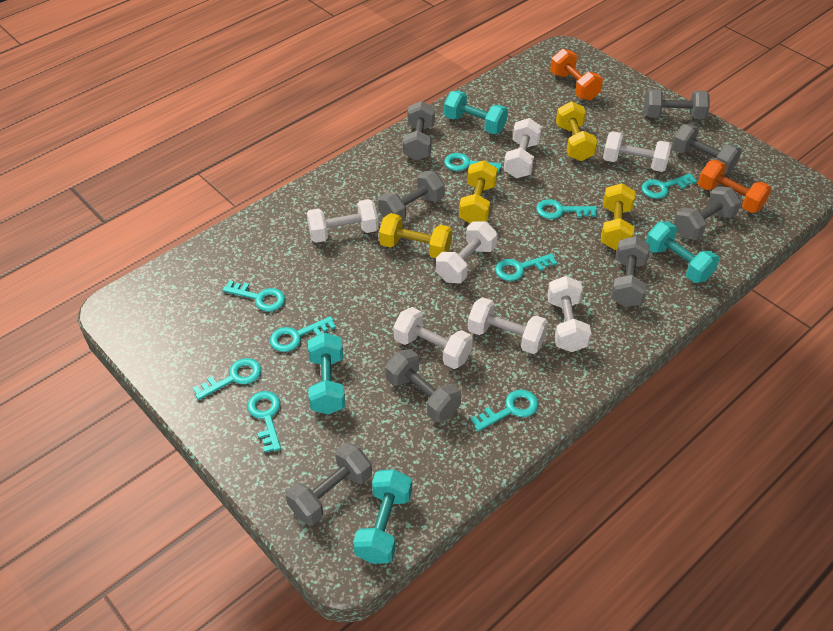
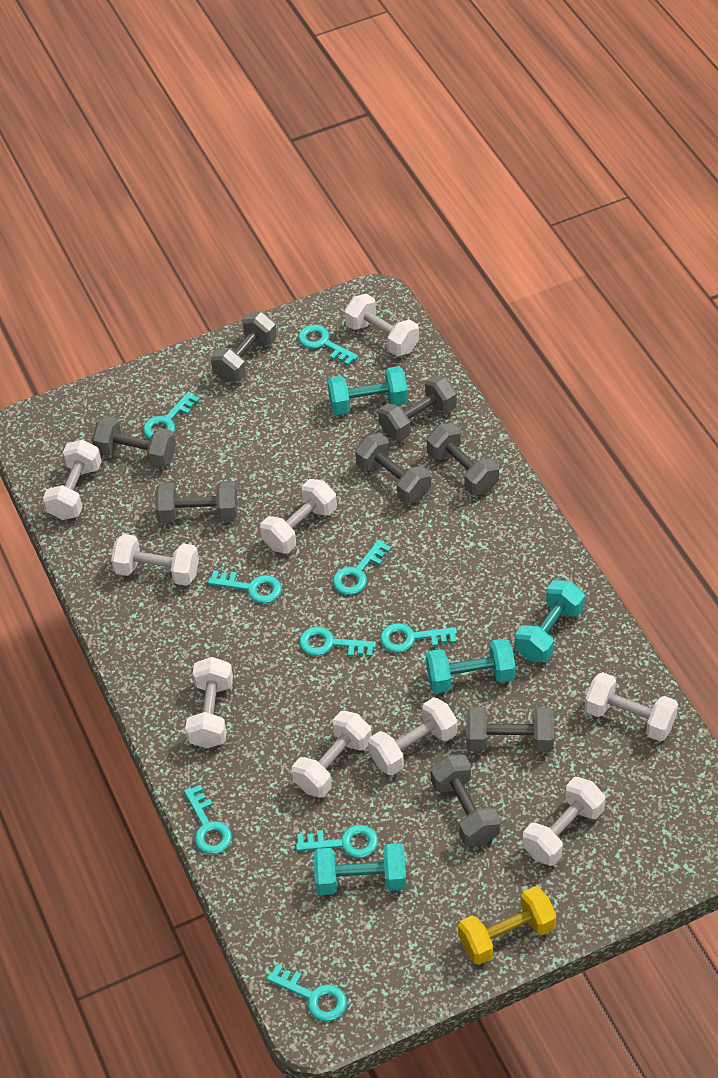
orange dumbbell: 2 -> 0
white dumbbell: 7 -> 9
yellow dumbbell: 4 -> 1

